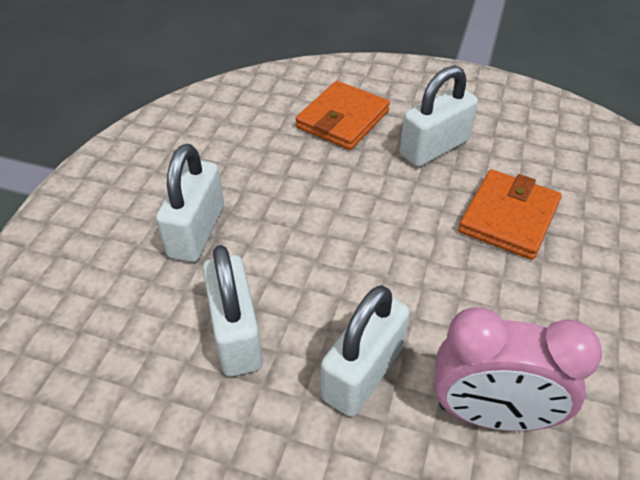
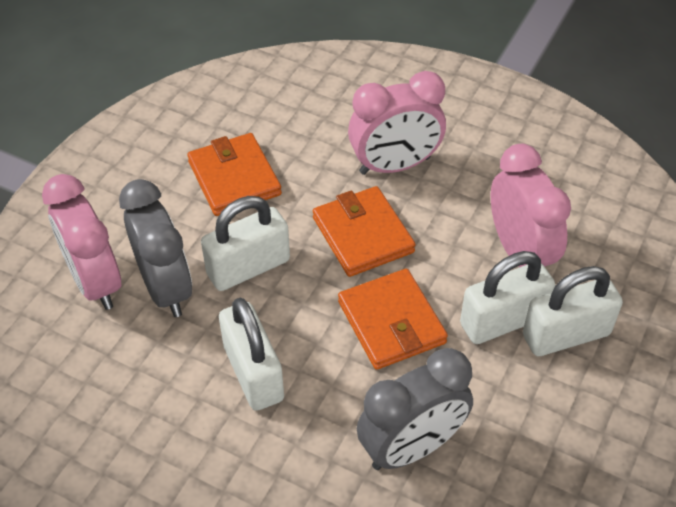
grey clock: 0 -> 2
orange wallet: 2 -> 3
pink clock: 1 -> 3

